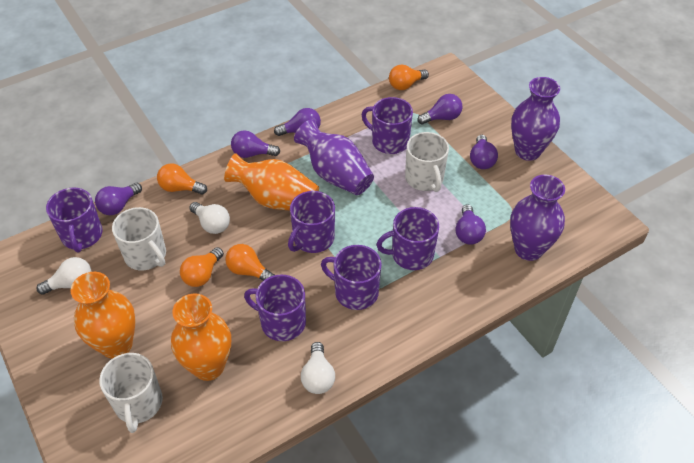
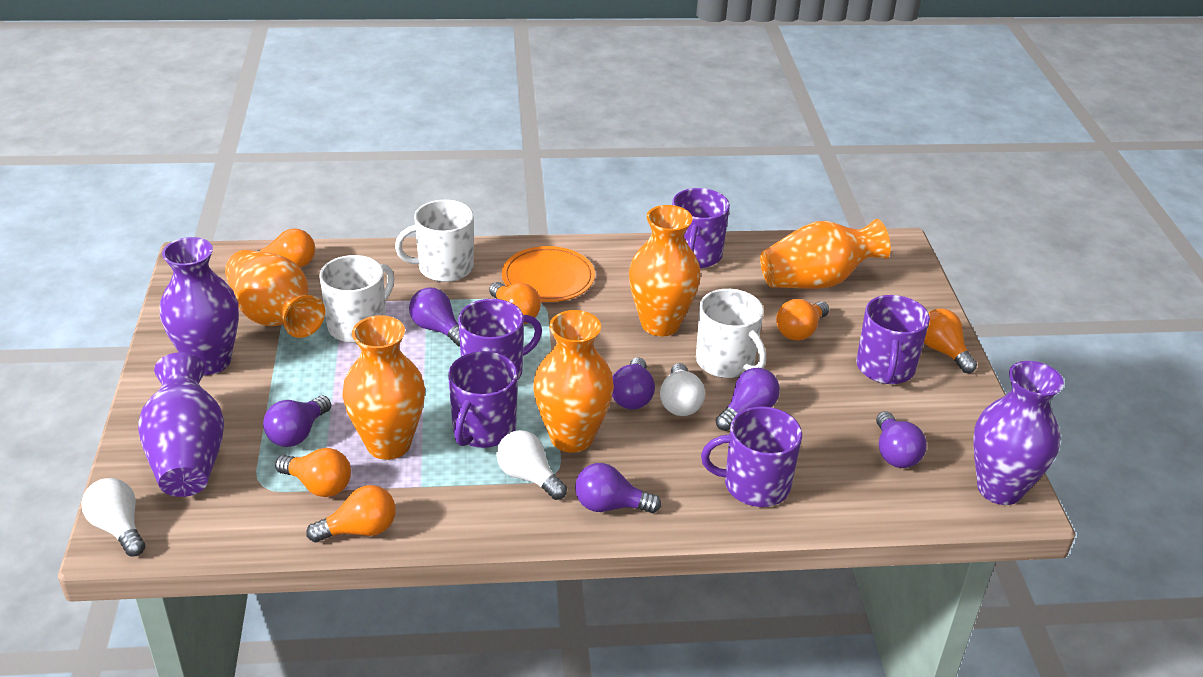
orange light bulb: 4 -> 6
orange plate: 0 -> 1
orange vase: 3 -> 5
purple mug: 6 -> 5

